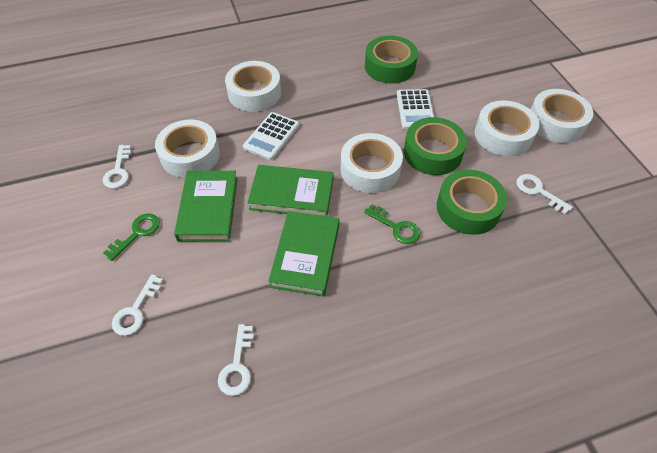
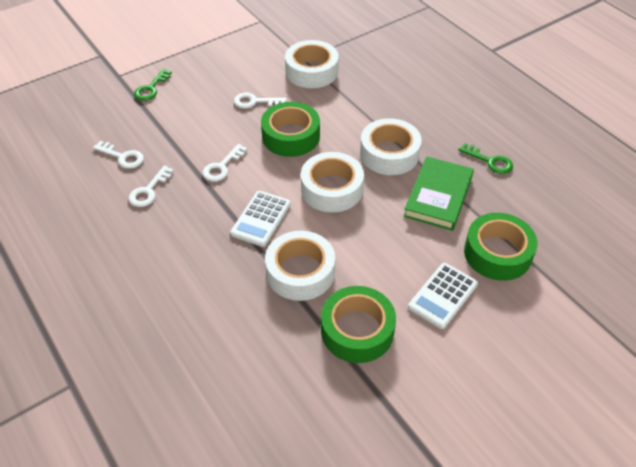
green book: 3 -> 1
white tape: 5 -> 4

